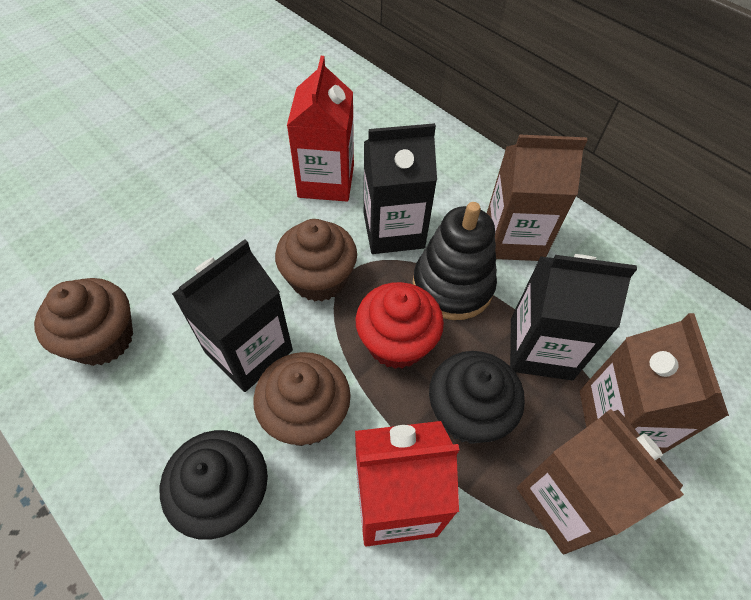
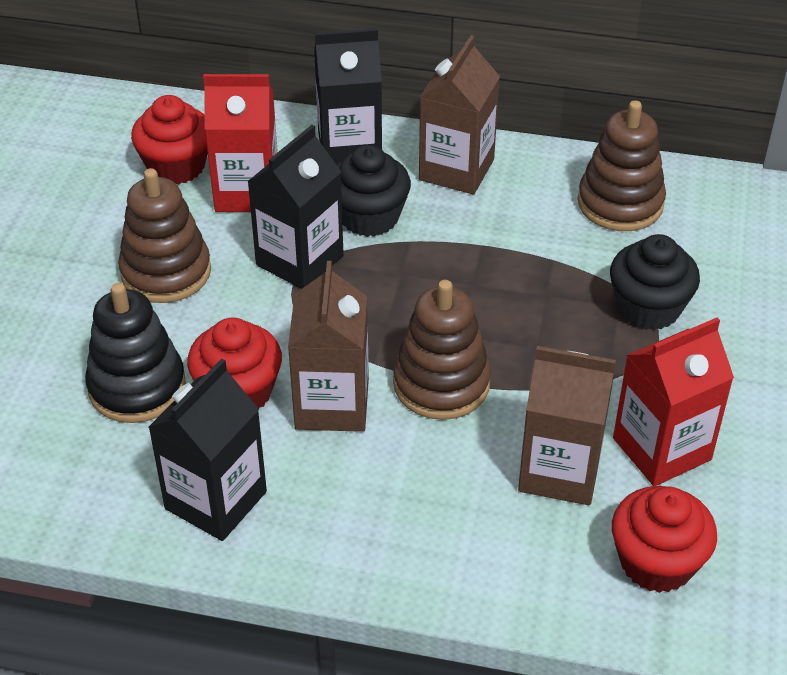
brown cupcake: 3 -> 0
brown stacking toy: 0 -> 3
red cupcake: 1 -> 3

